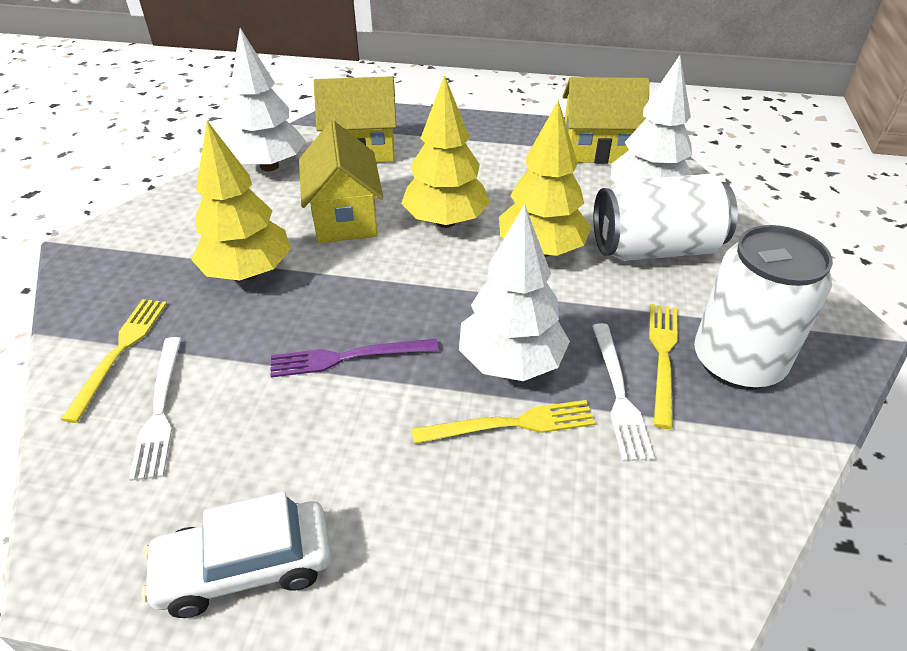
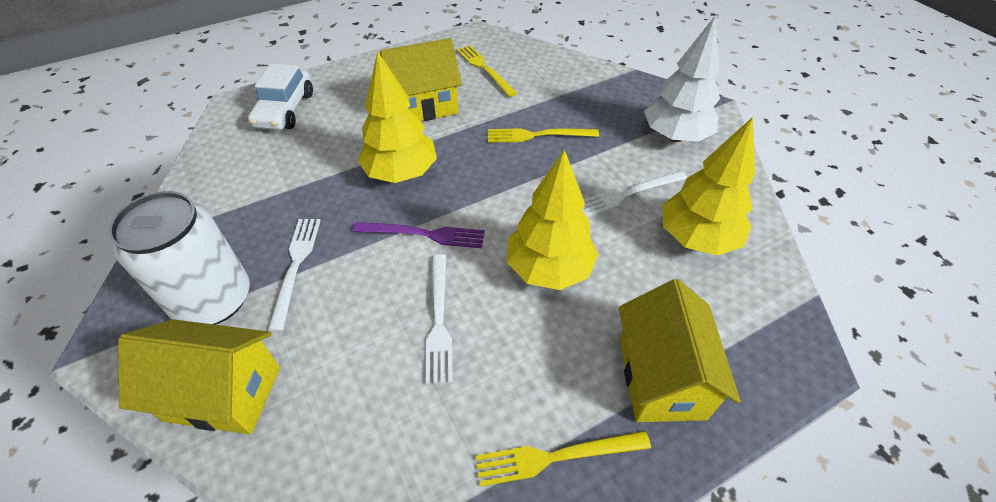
white can: 2 -> 1
white fork: 2 -> 3
white tree: 3 -> 1

